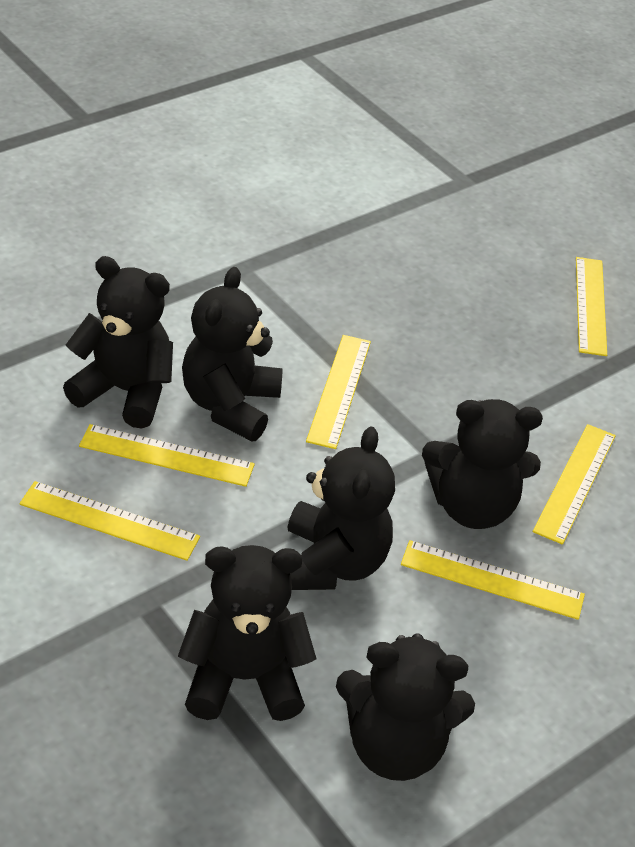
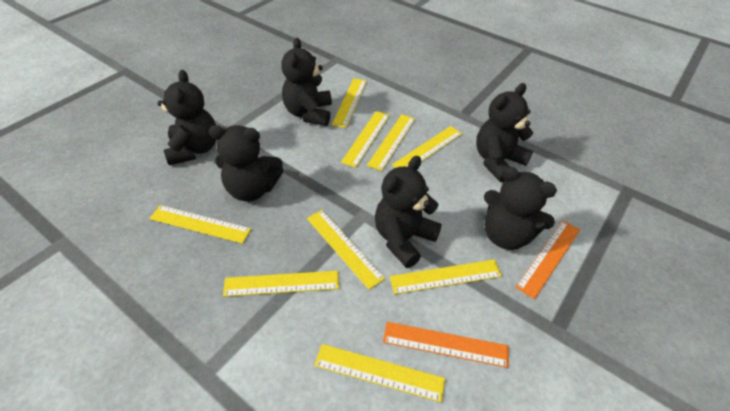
orange ruler: 0 -> 2
yellow ruler: 6 -> 9

